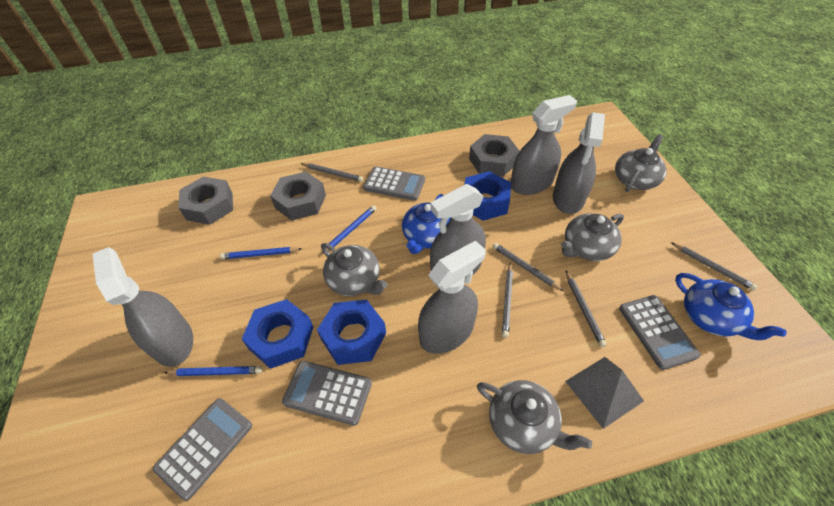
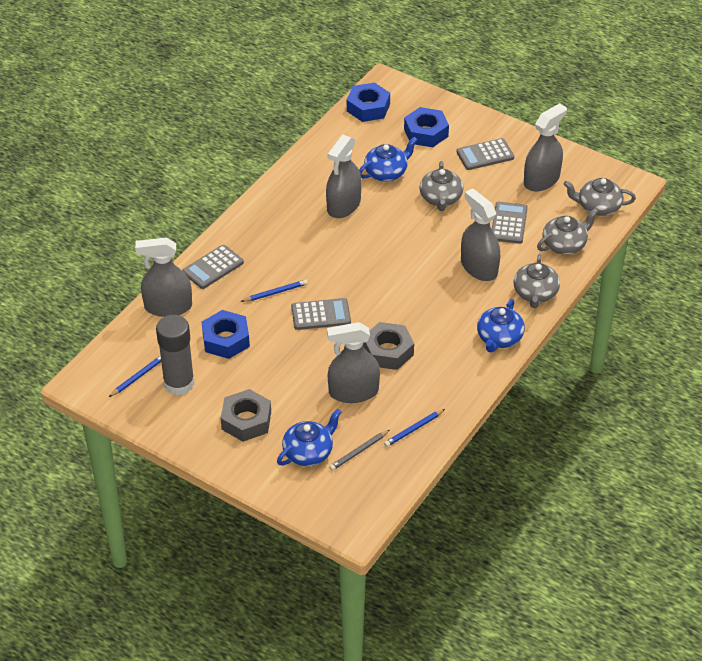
blue teapot: 2 -> 3
grey glue stick: 0 -> 1
grey nut: 3 -> 2
grey pencil: 5 -> 1
grey pyramid: 1 -> 0

